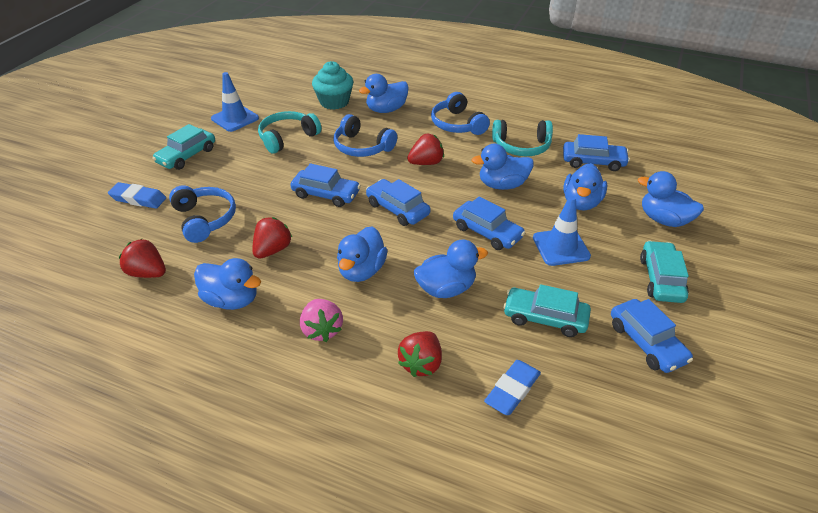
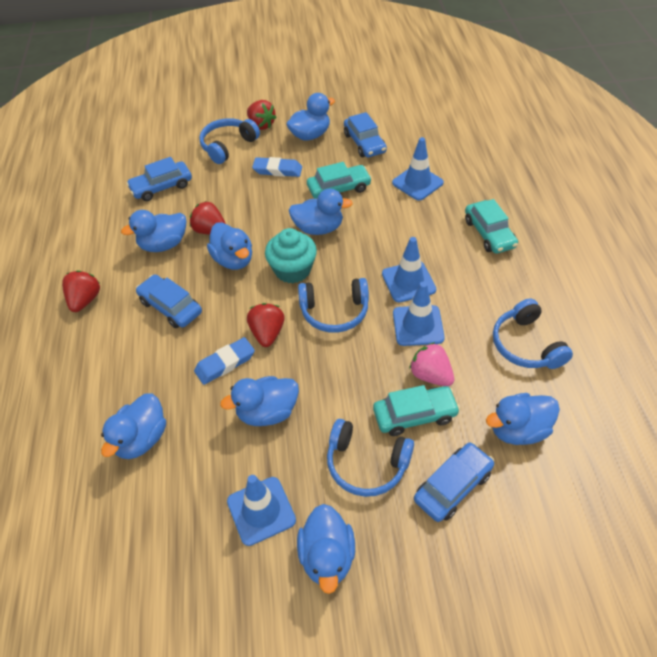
blue car: 5 -> 4
blue duck: 7 -> 8
blue headphones: 3 -> 4
blue traffic cone: 2 -> 4
turquoise headphones: 2 -> 0

